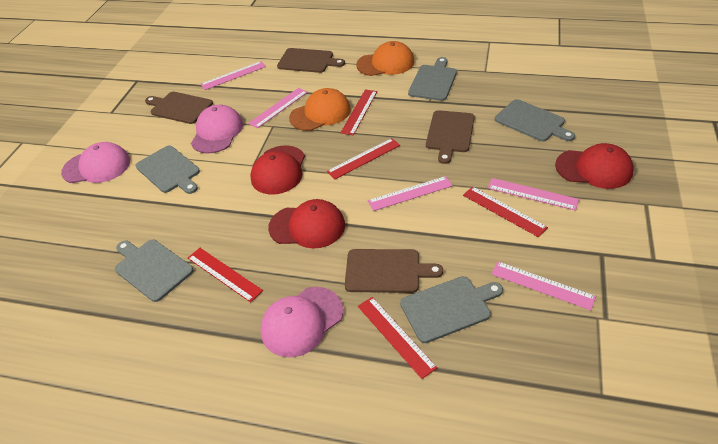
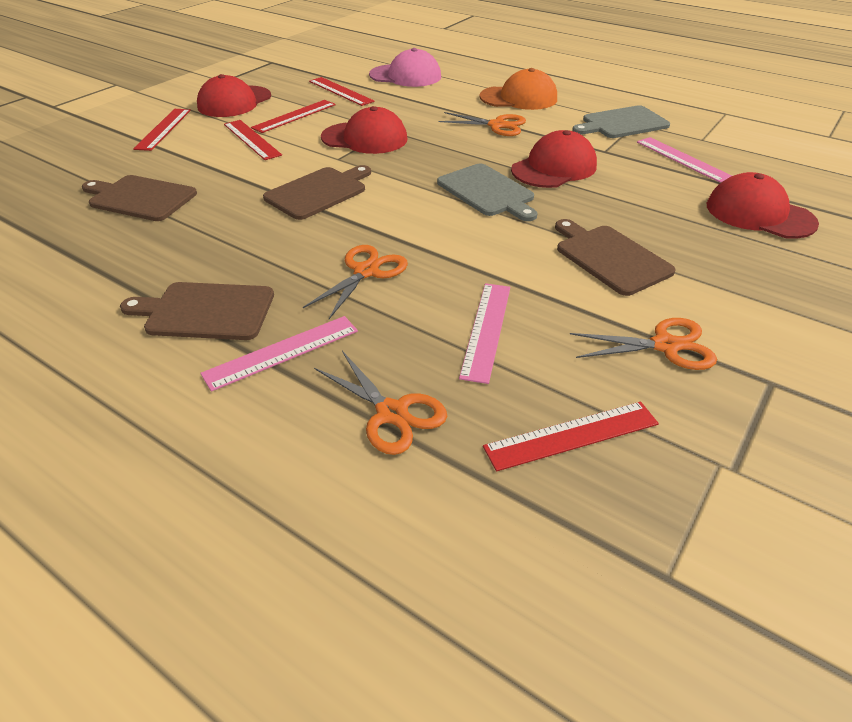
grey cutting board: 5 -> 2
orange cap: 2 -> 1
orange scissors: 0 -> 4
pink cap: 3 -> 1
pink ruler: 5 -> 3
red cap: 3 -> 4

